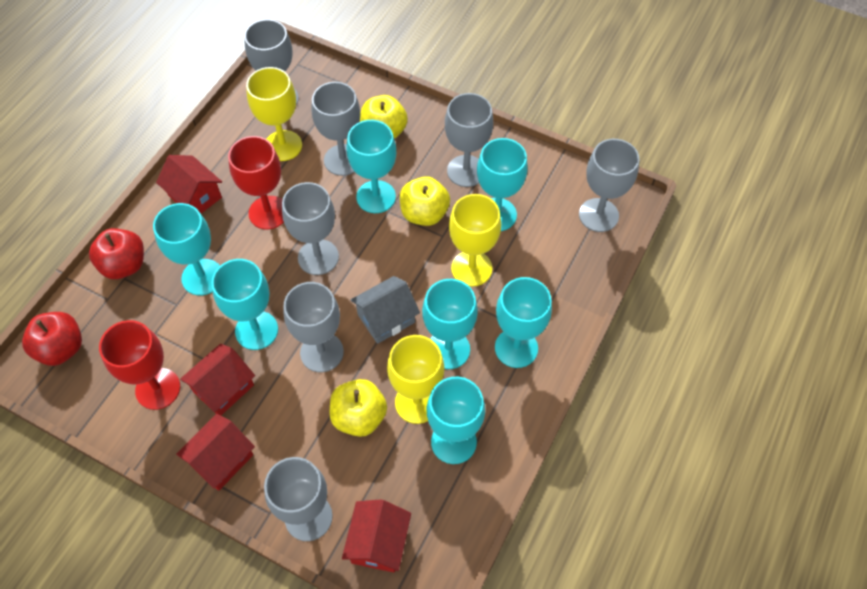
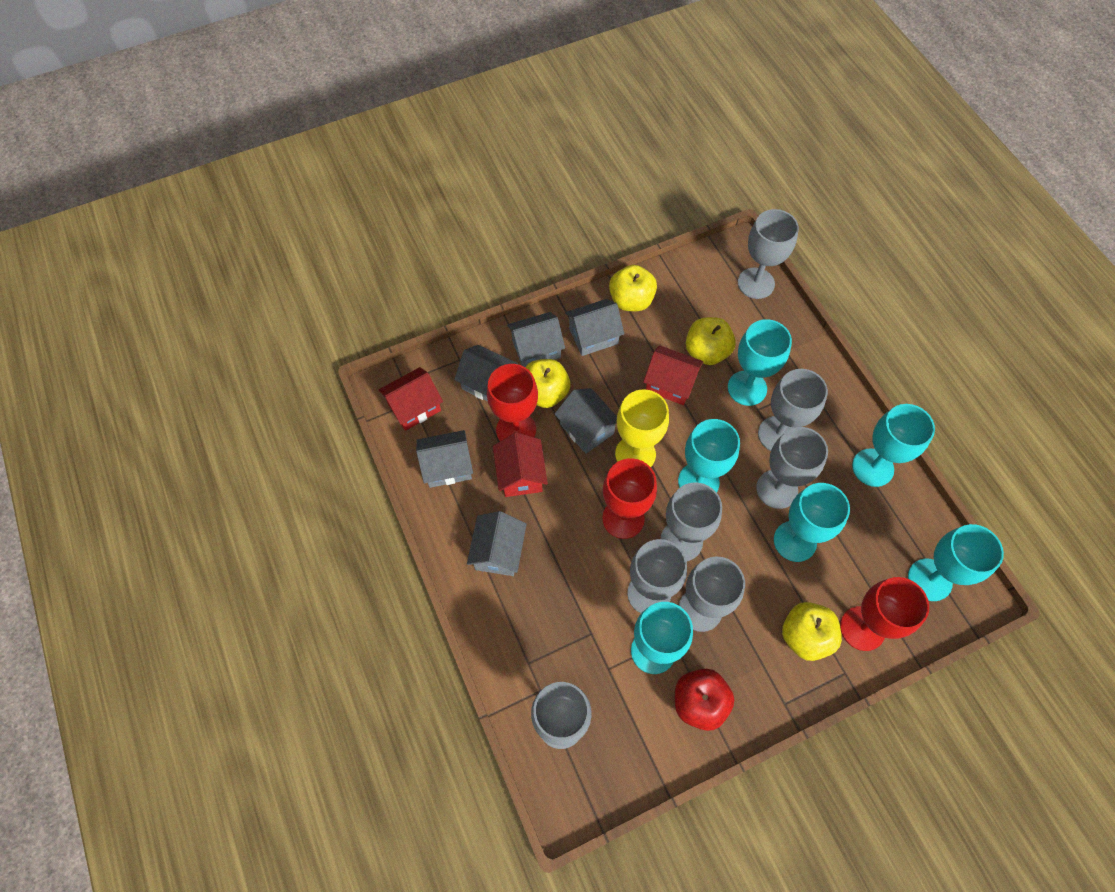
grey house: 1 -> 6
red apple: 2 -> 1
red goblet: 2 -> 3
red house: 4 -> 3
turquoise goblet: 7 -> 6
yellow apple: 3 -> 4
yellow goblet: 3 -> 1

